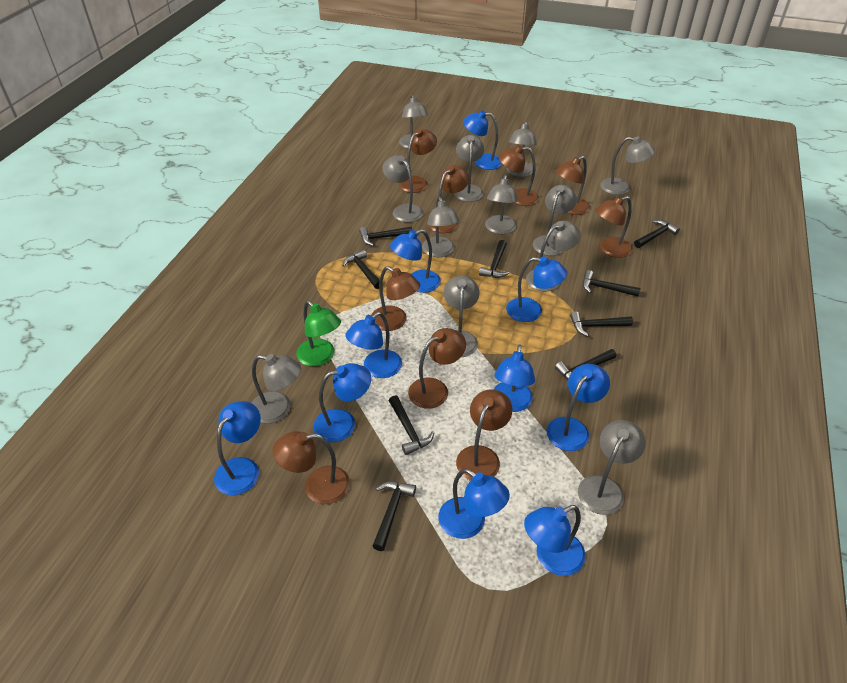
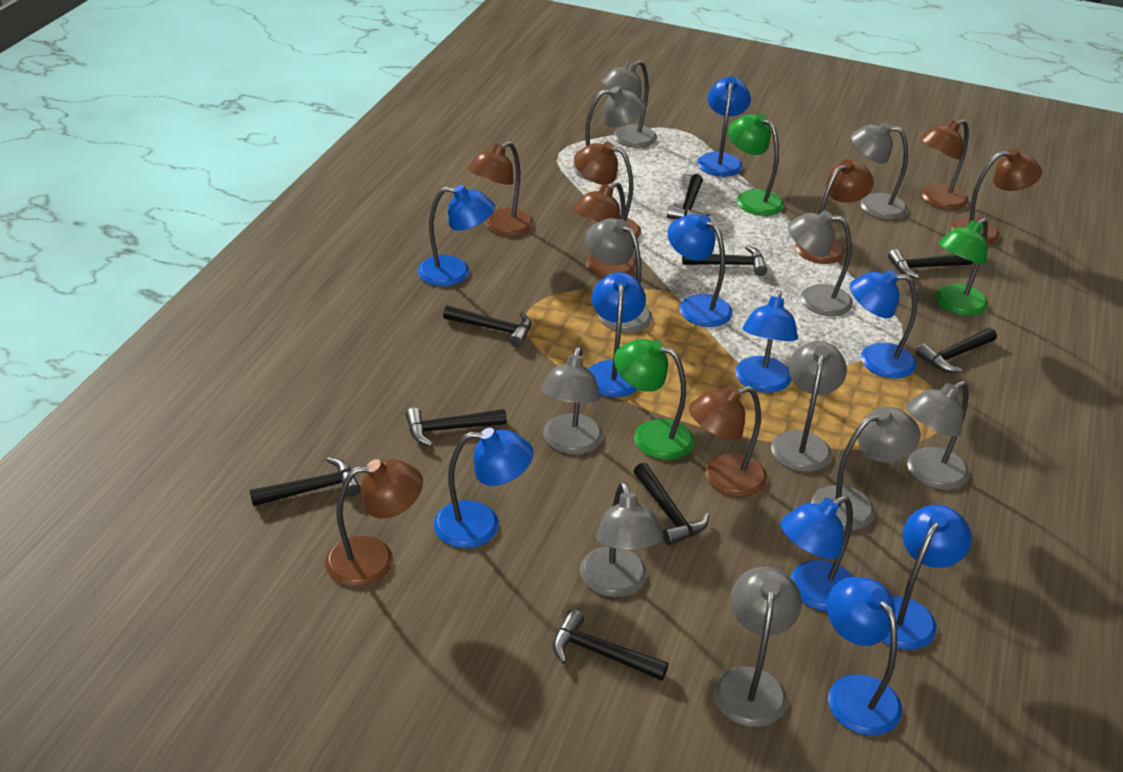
brown lamp: 9 -> 8
green lamp: 1 -> 3
grey lamp: 12 -> 11

